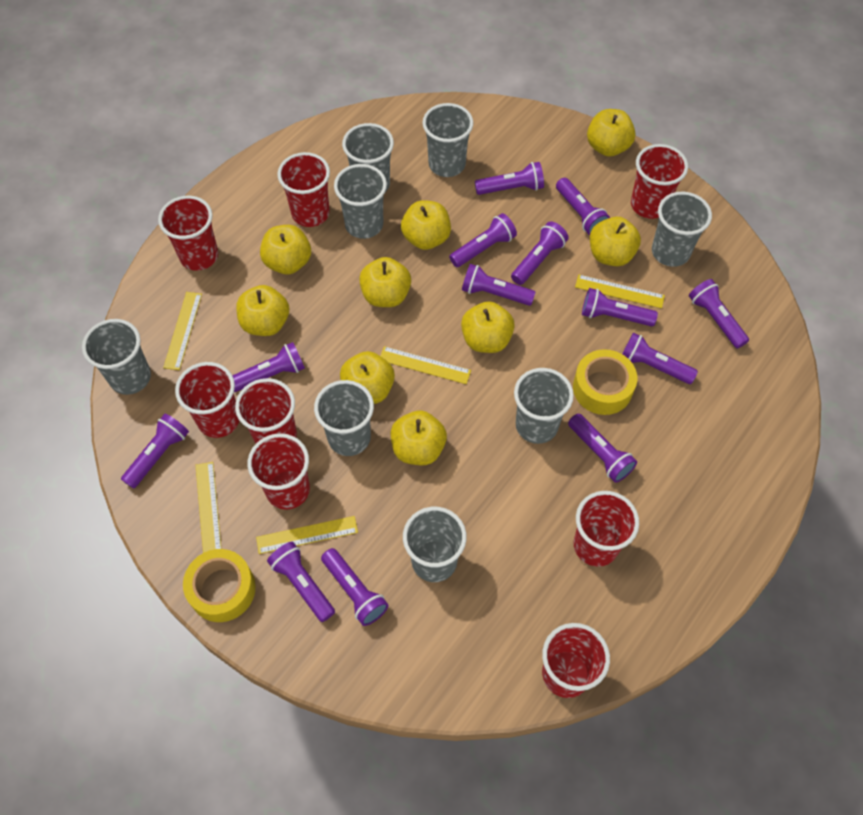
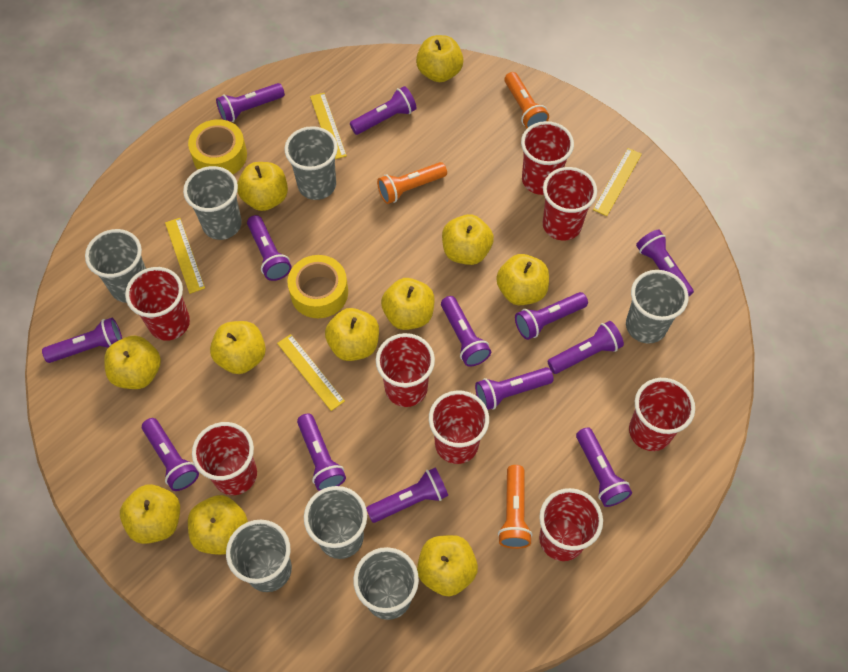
grey cup: 8 -> 7
orange flashlight: 0 -> 3
yellow apple: 9 -> 11
yellow ruler: 5 -> 4

